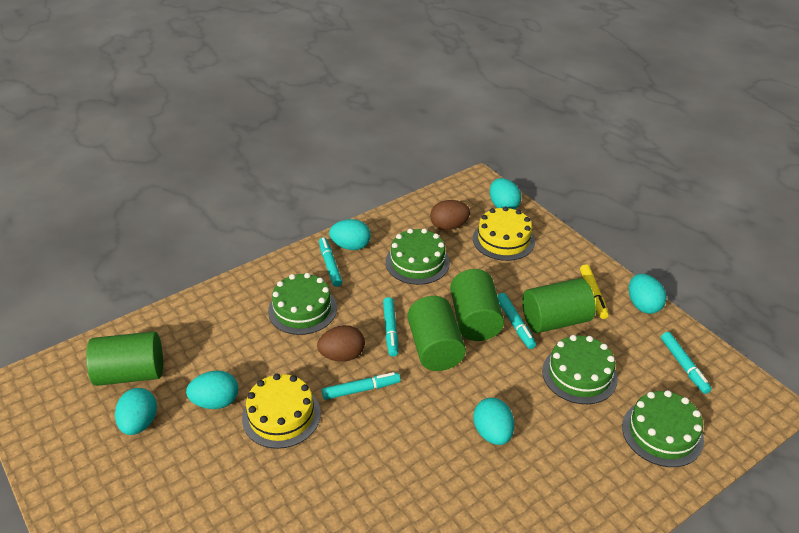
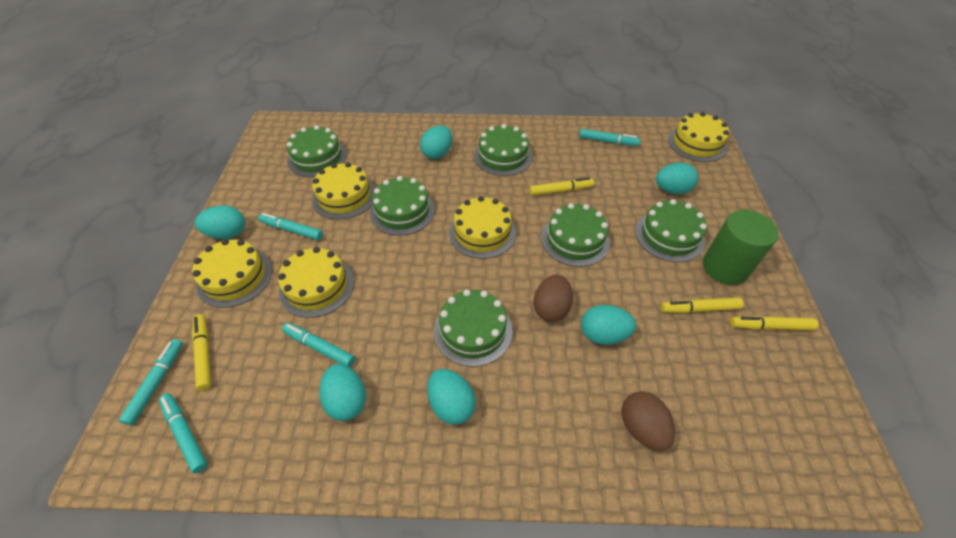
green cake: 4 -> 6
green cylinder: 4 -> 1
yellow cake: 2 -> 5
yellow marker: 1 -> 4

